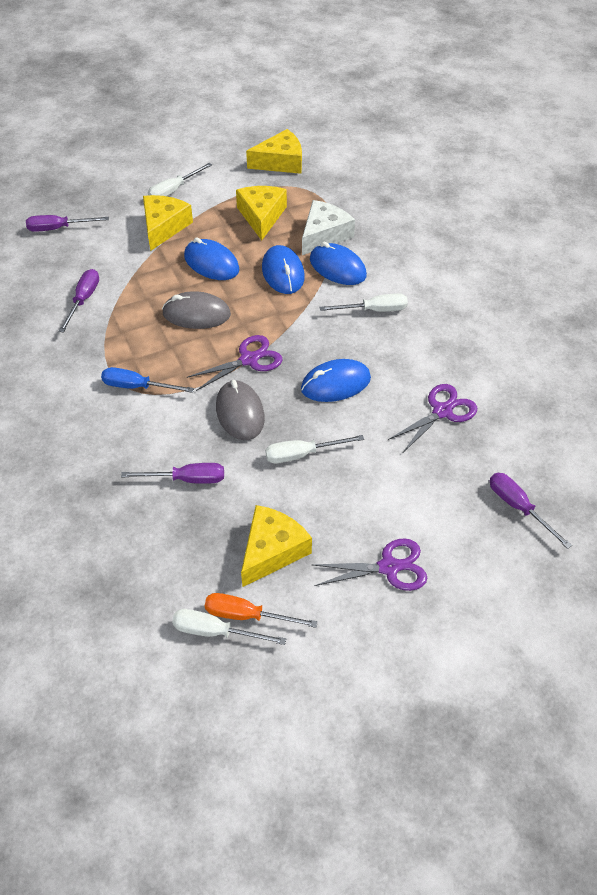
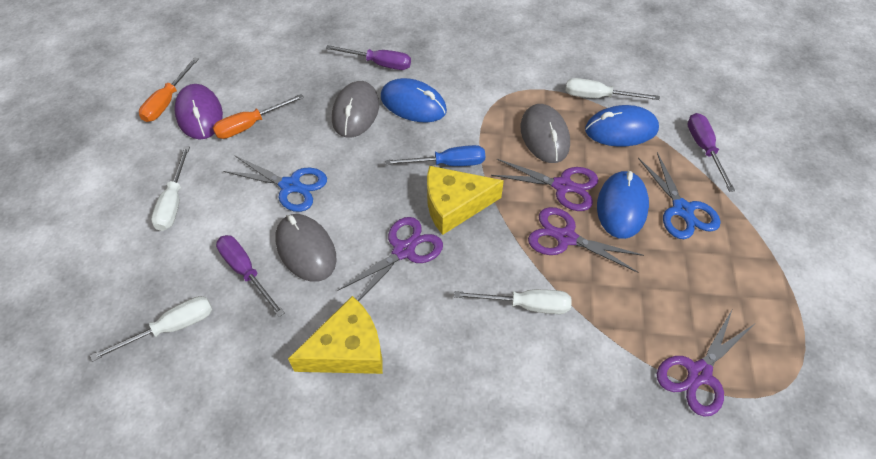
blue mouse: 4 -> 3
blue scissors: 0 -> 2
grey mouse: 2 -> 3
orange screwdriver: 1 -> 2
purple mouse: 0 -> 1
purple scissors: 3 -> 4
purple screwdriver: 4 -> 3
white cheese: 1 -> 0
yellow cheese: 4 -> 2

